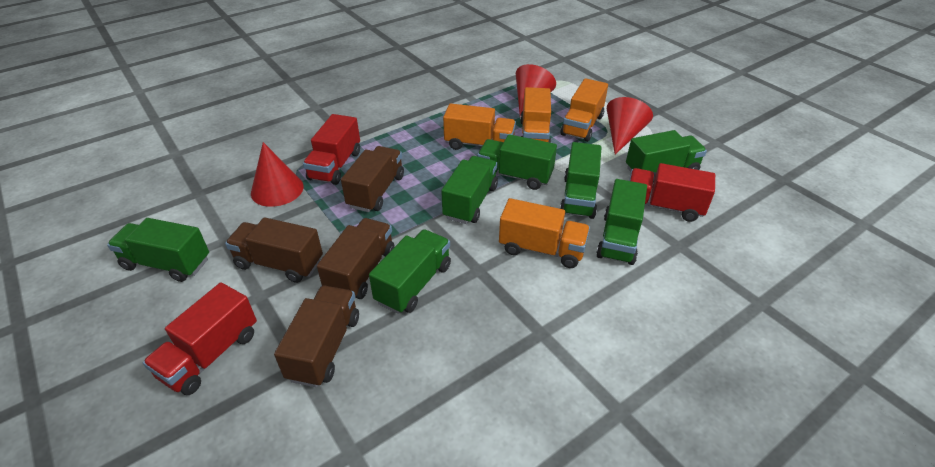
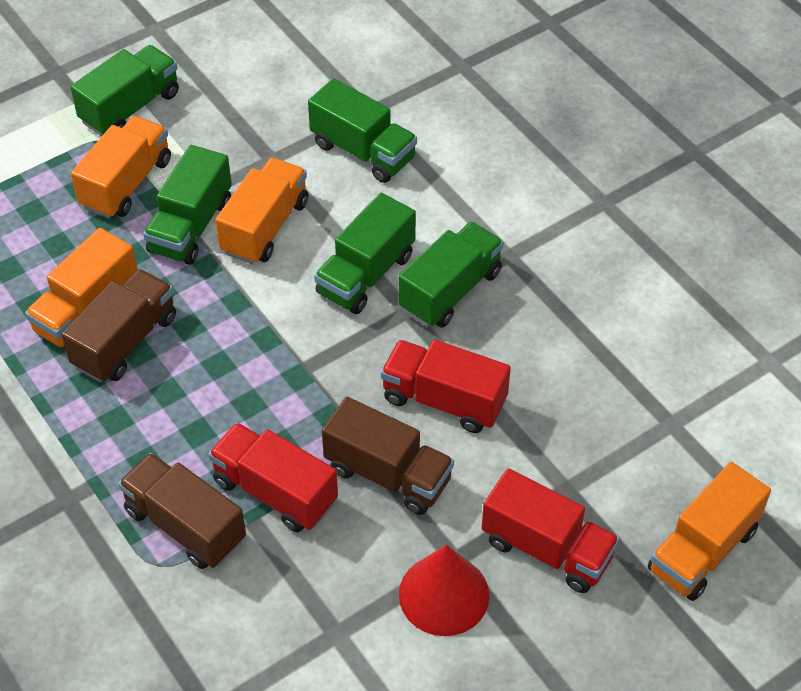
brown truck: 4 -> 3
green truck: 7 -> 5
red cone: 3 -> 1

